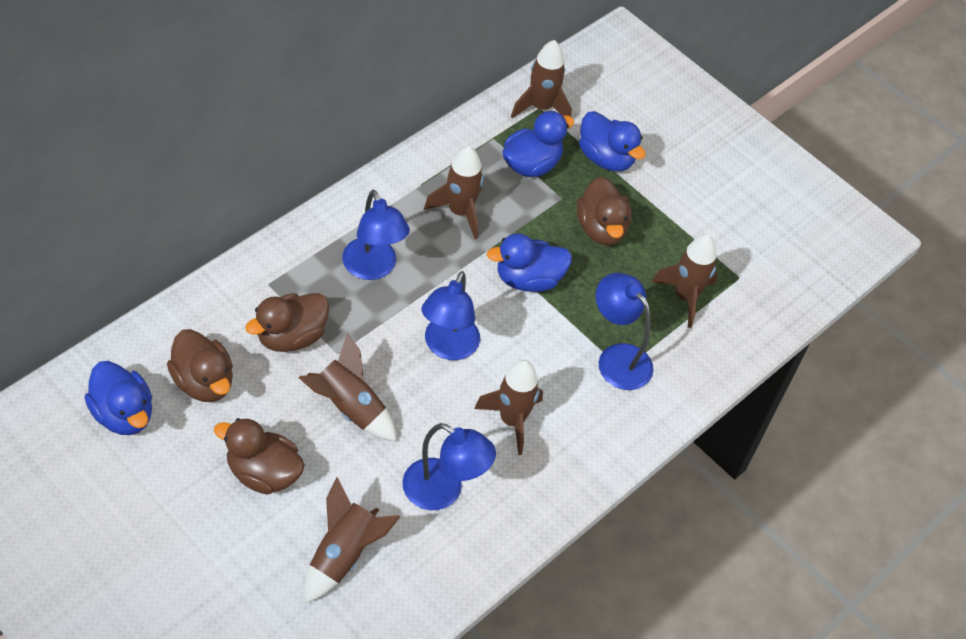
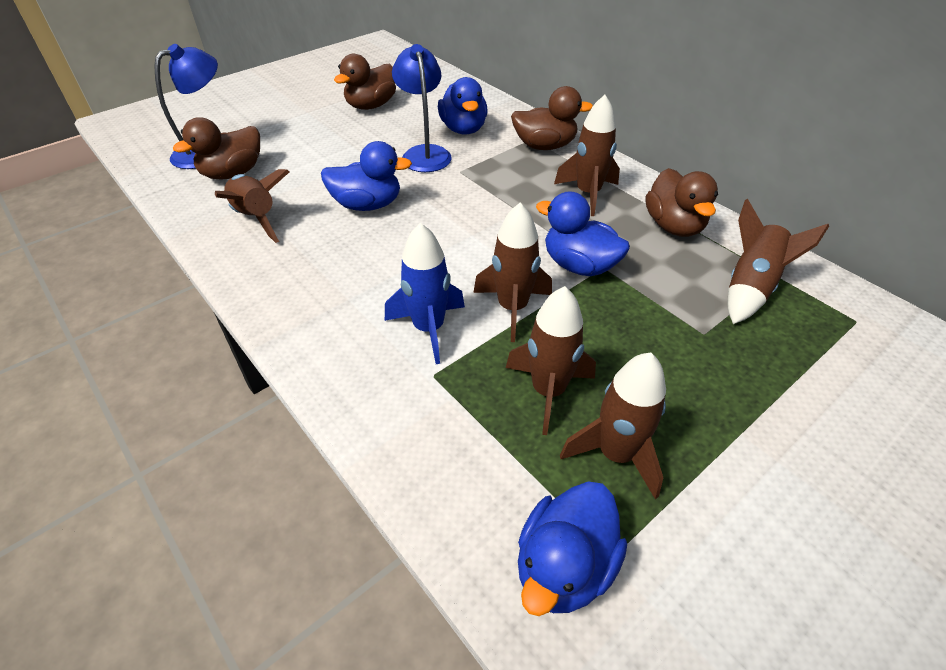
blue lamp: 4 -> 2
blue rocket: 0 -> 1

